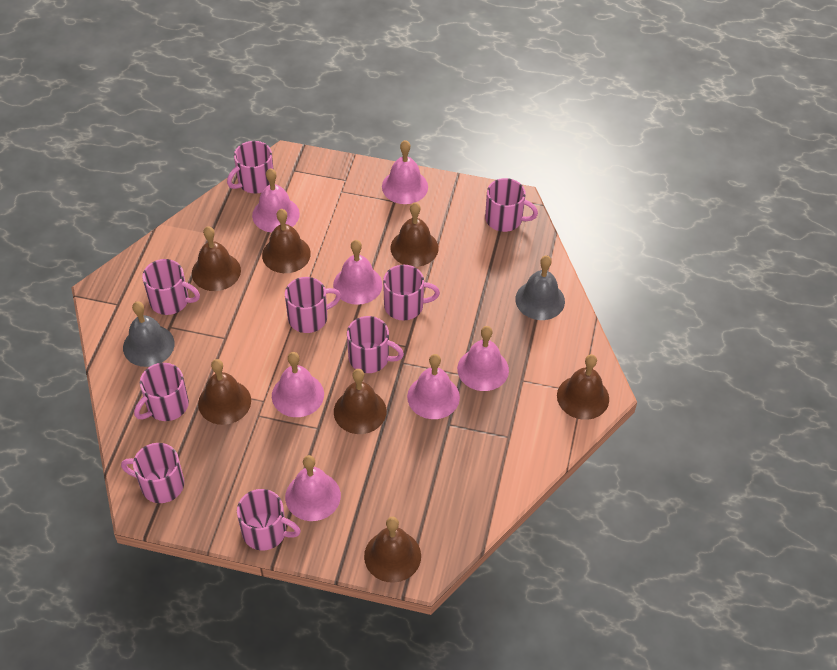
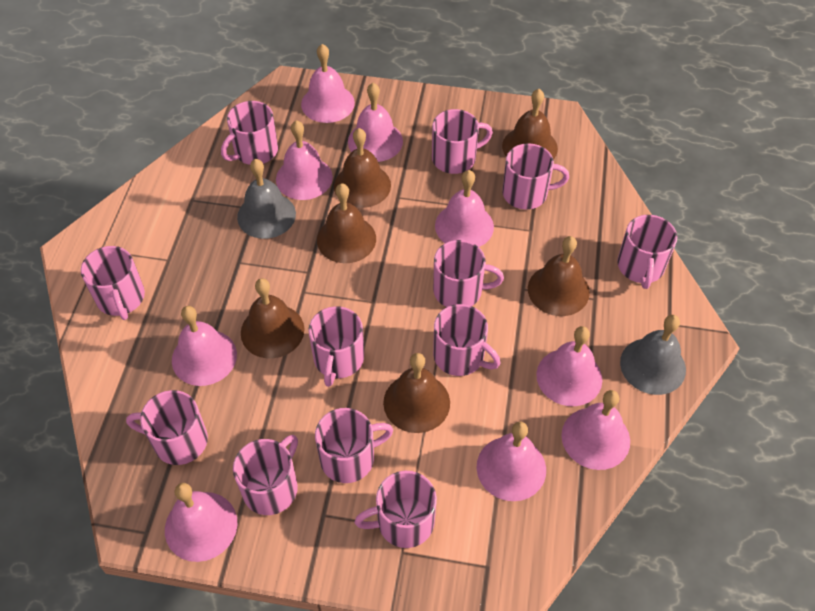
brown bell: 7 -> 6
pink bell: 7 -> 9
pink mug: 9 -> 12

